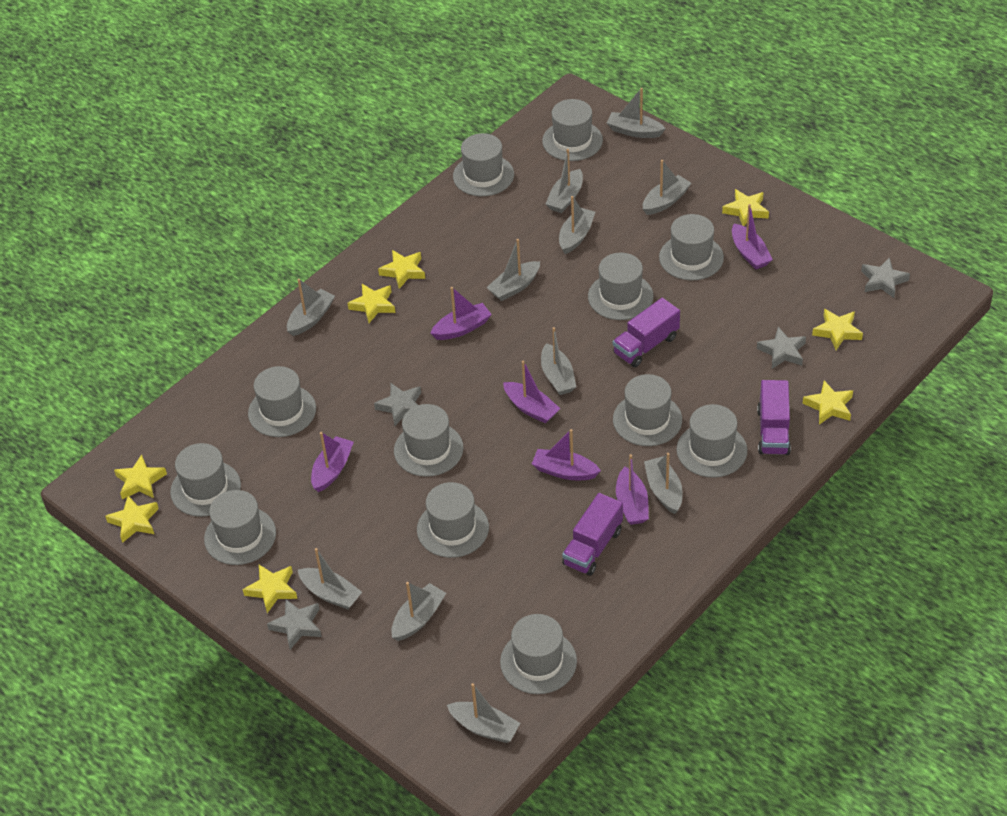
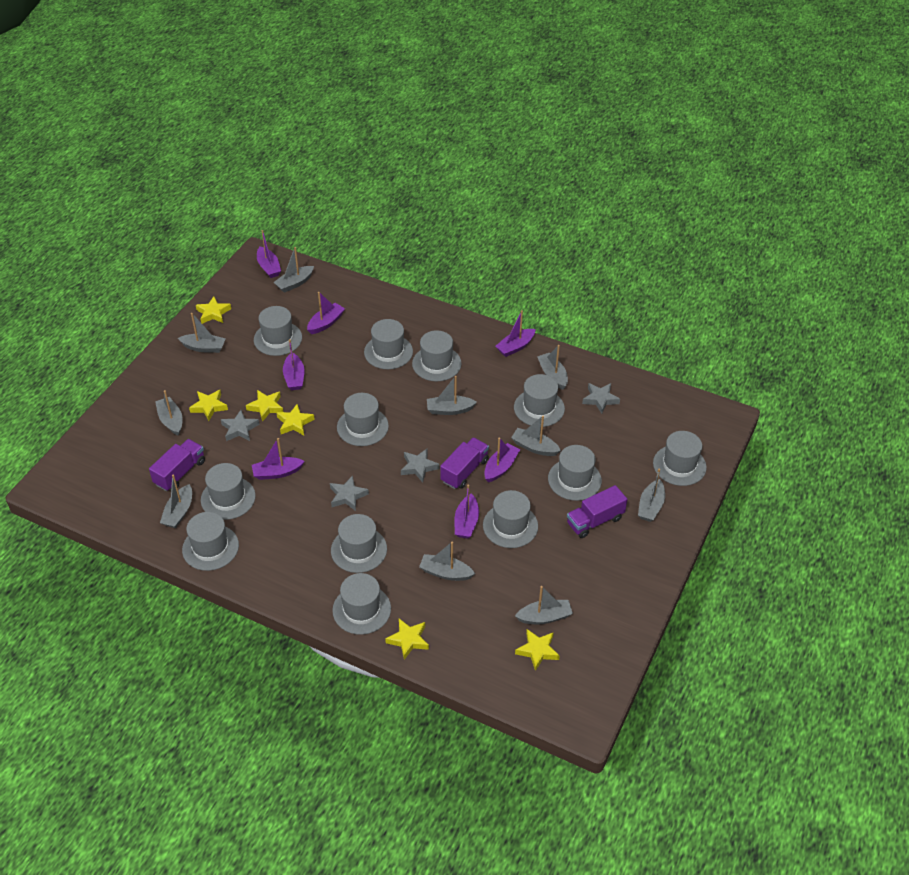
grey boat: 11 -> 10
purple boat: 6 -> 7
yellow star: 8 -> 6

